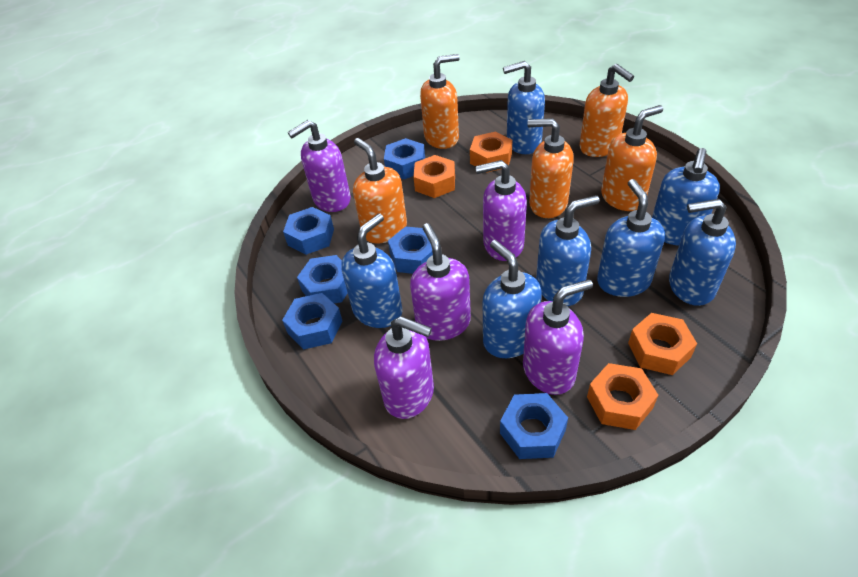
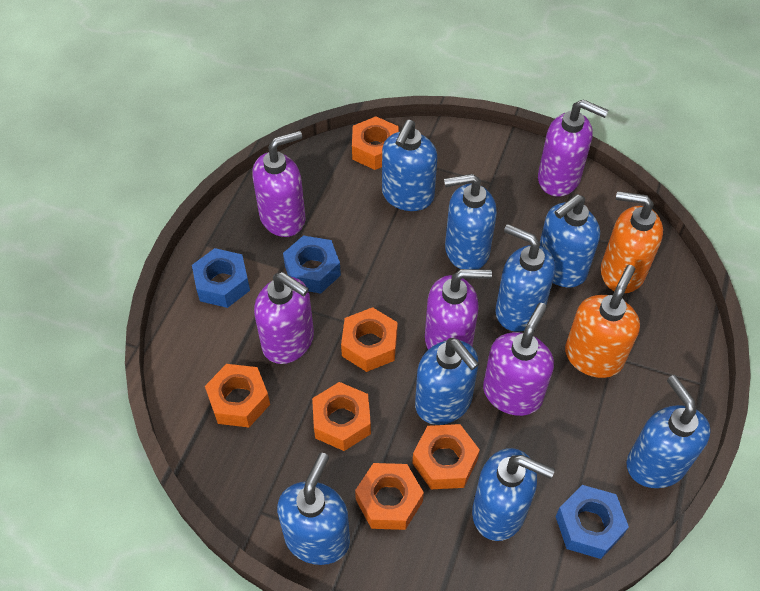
blue nut: 6 -> 3
blue soap dispenser: 7 -> 8
orange nut: 4 -> 6
orange soap dispenser: 5 -> 2

